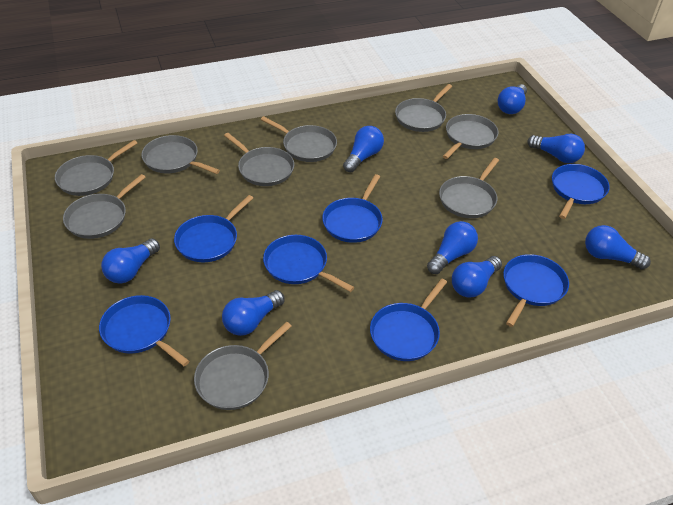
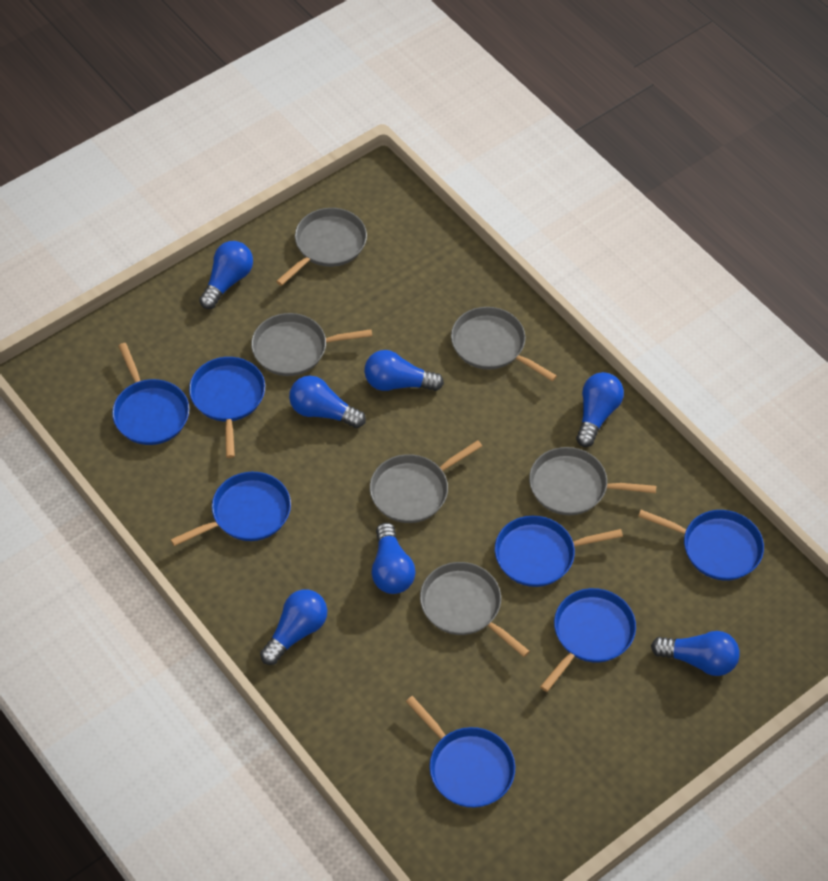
blue light bulb: 8 -> 7
grey pan: 9 -> 6

